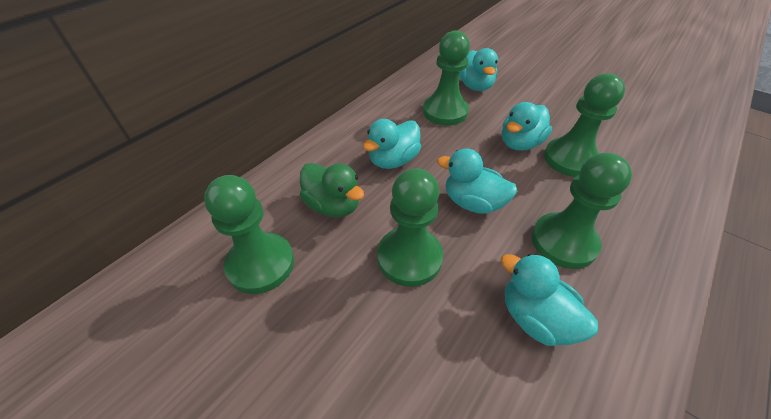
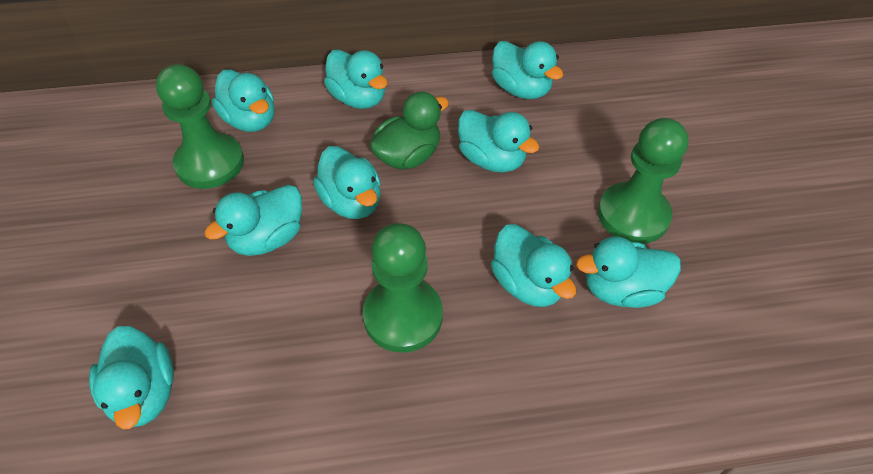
green pawn: 5 -> 3
turquoise duck: 5 -> 9

